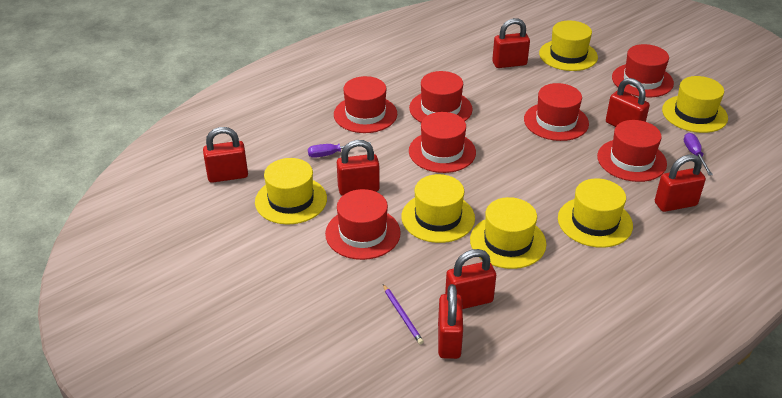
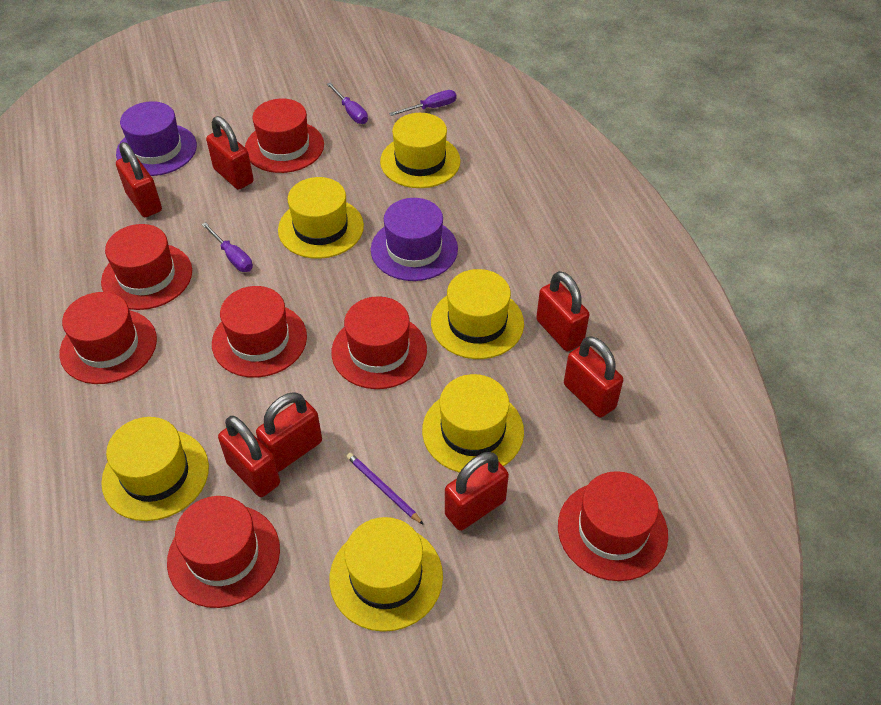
purple hat: 0 -> 2
purple screwdriver: 2 -> 3

